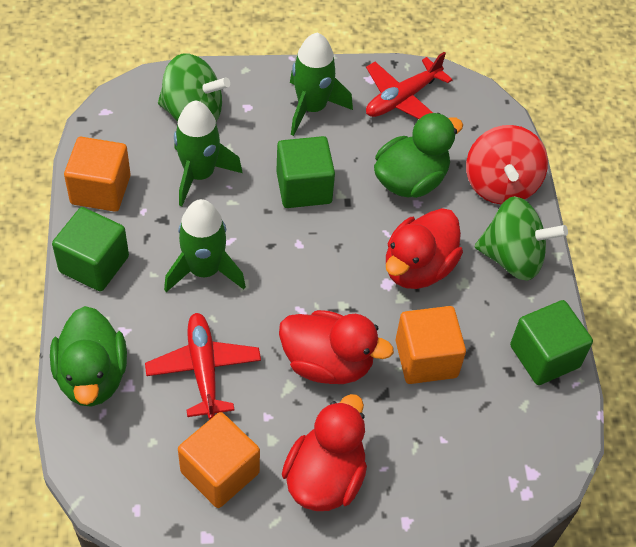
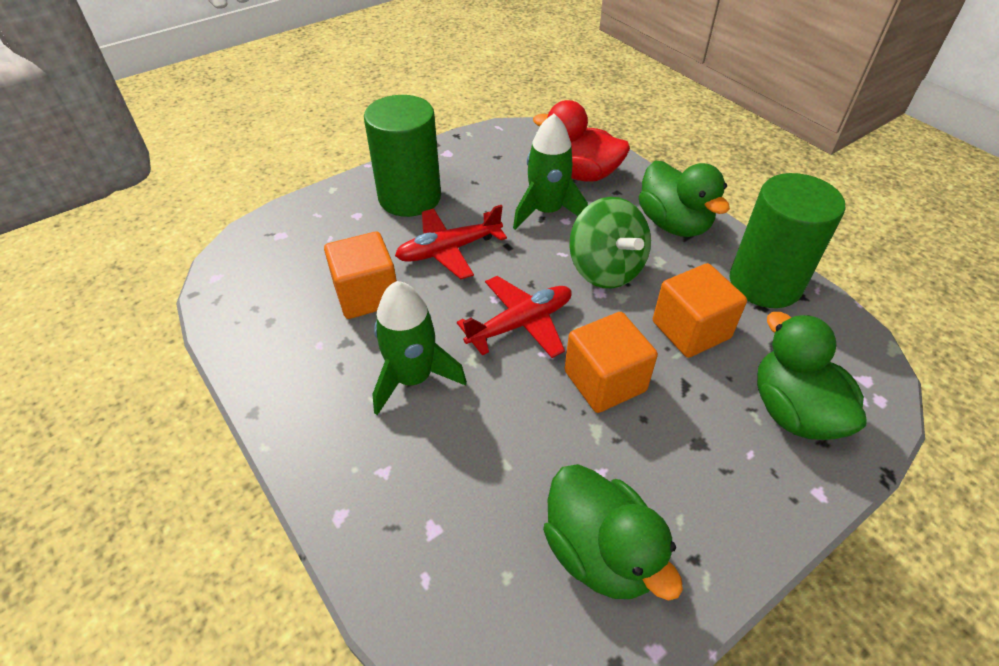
green cube: 3 -> 0
green cylinder: 0 -> 2
green duck: 2 -> 3
green rocket: 3 -> 2
green spinning top: 2 -> 1
red duck: 3 -> 1
red spinning top: 1 -> 0

